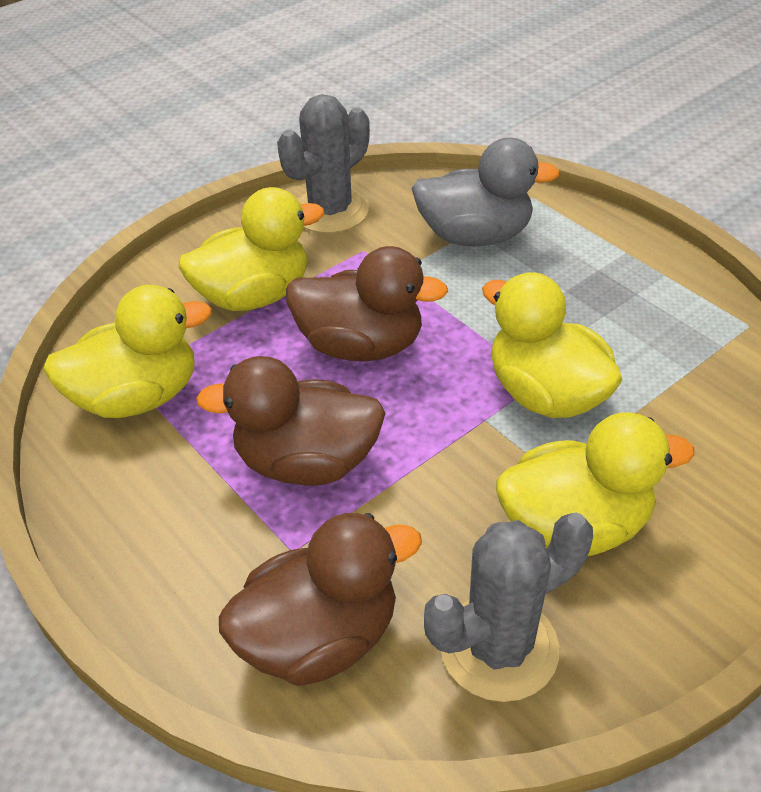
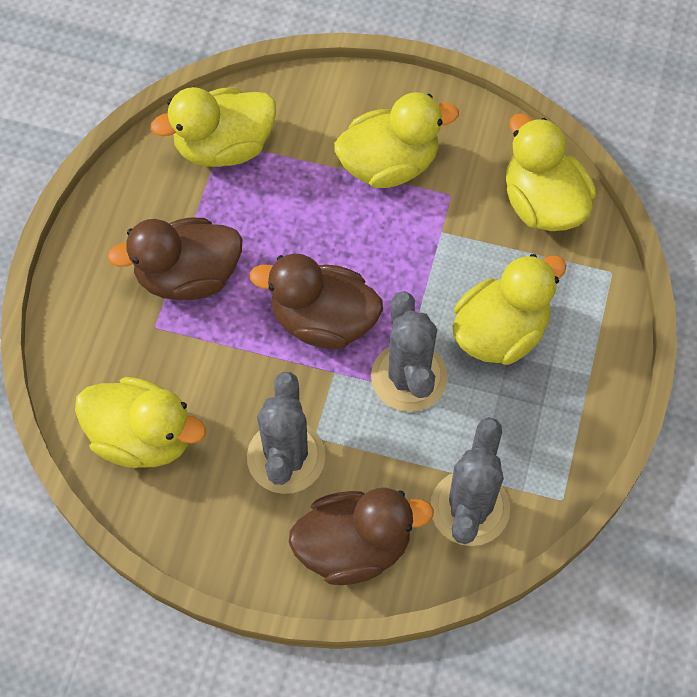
grey cactus: 2 -> 3
grey duck: 1 -> 0
yellow duck: 4 -> 5

